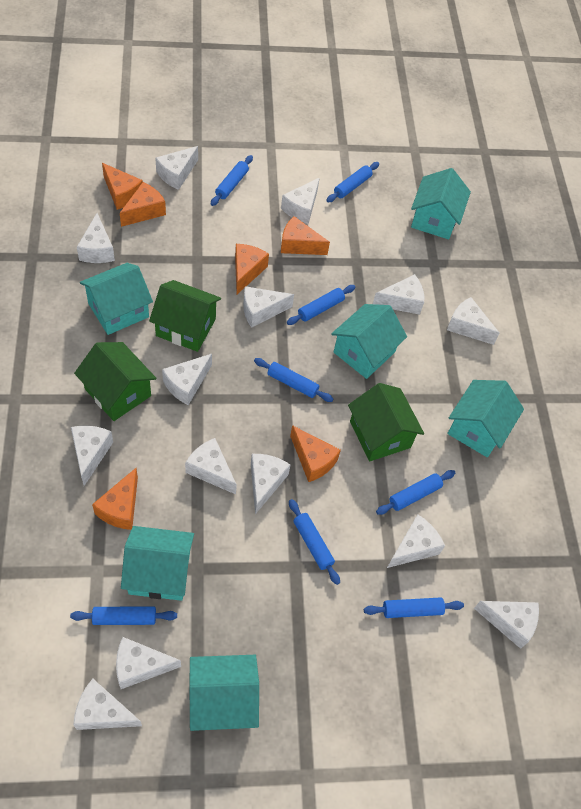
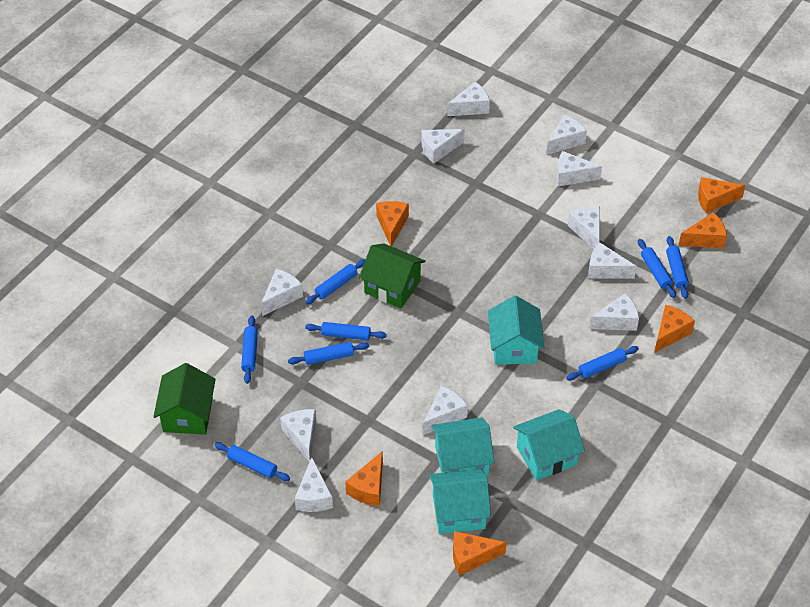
green house: 3 -> 2
turquoise house: 6 -> 4
white cheese: 14 -> 11

